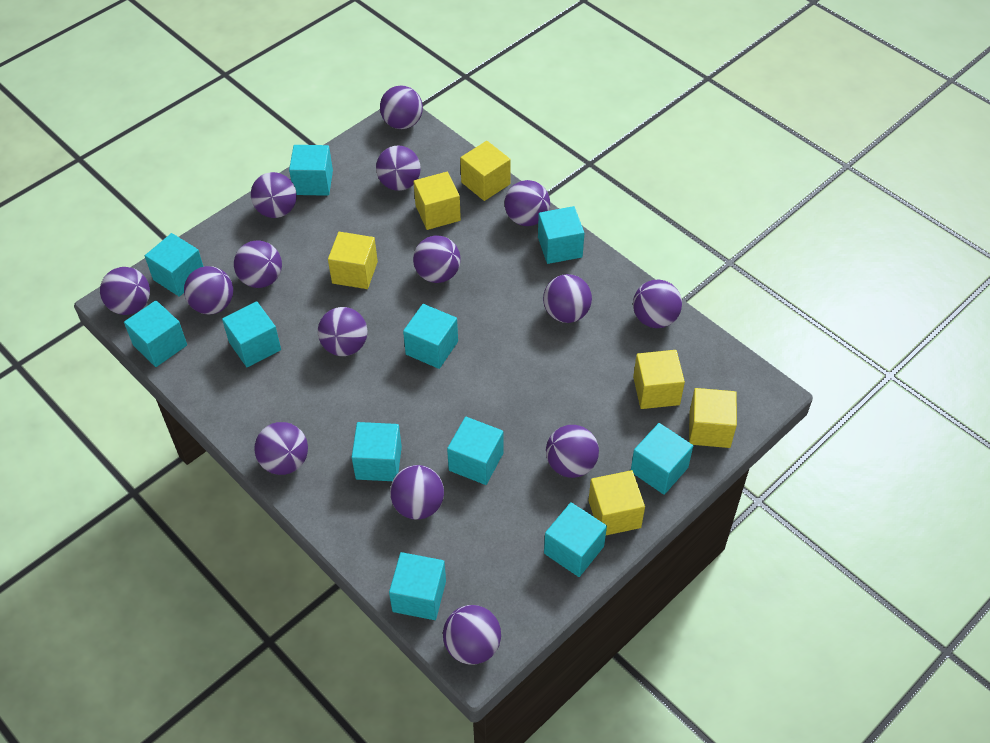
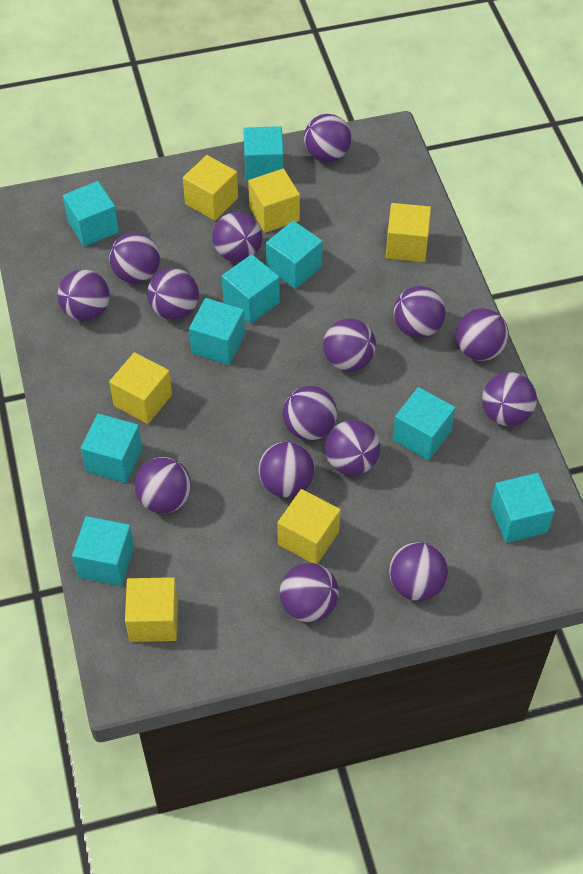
turquoise cube: 11 -> 9

